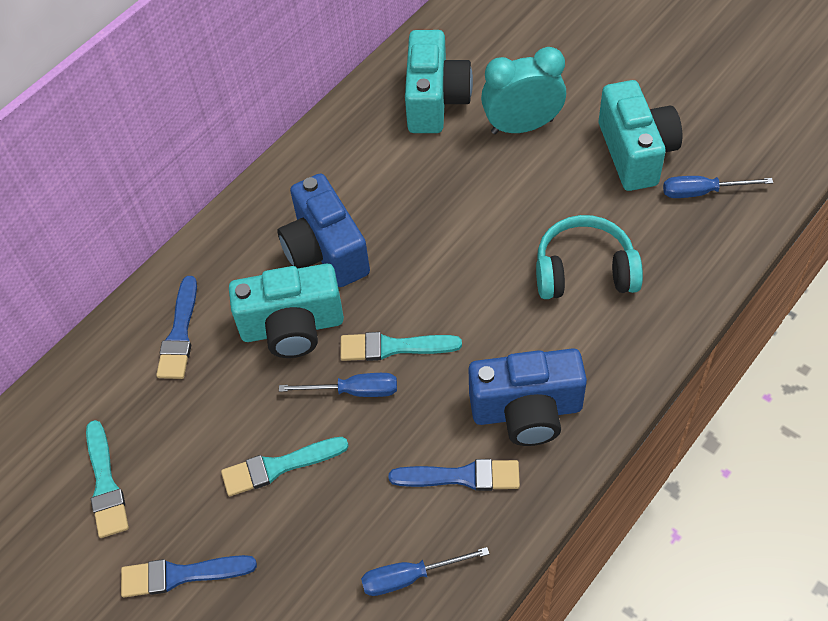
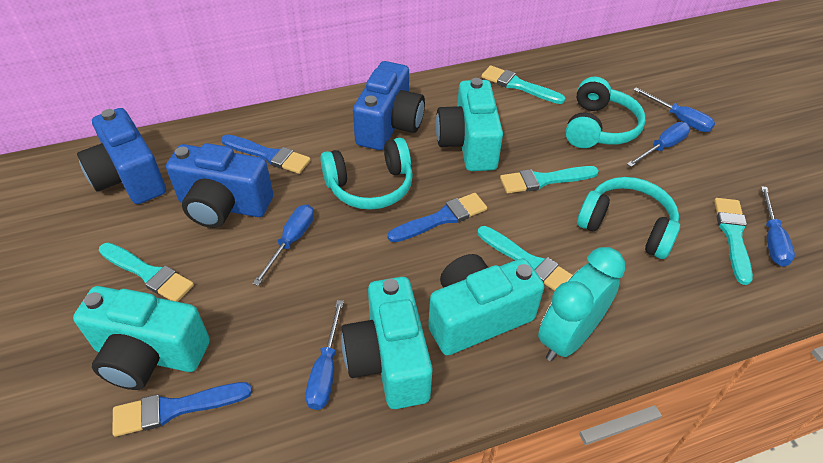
blue camera: 2 -> 3
blue screwdriver: 3 -> 5
turquoise brush: 3 -> 5
turquoise camera: 3 -> 4
turquoise headphones: 1 -> 3

